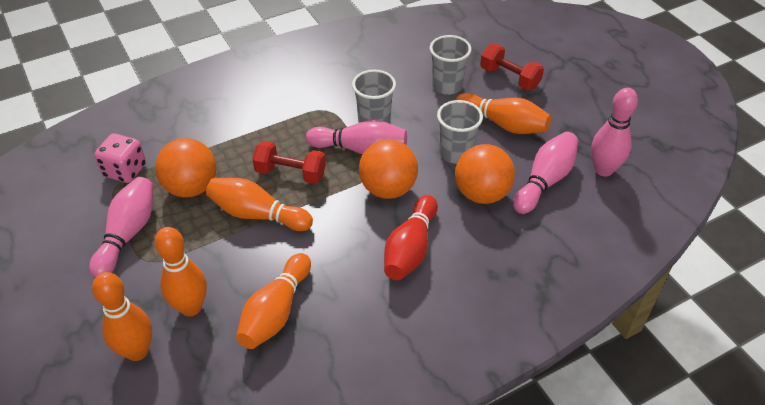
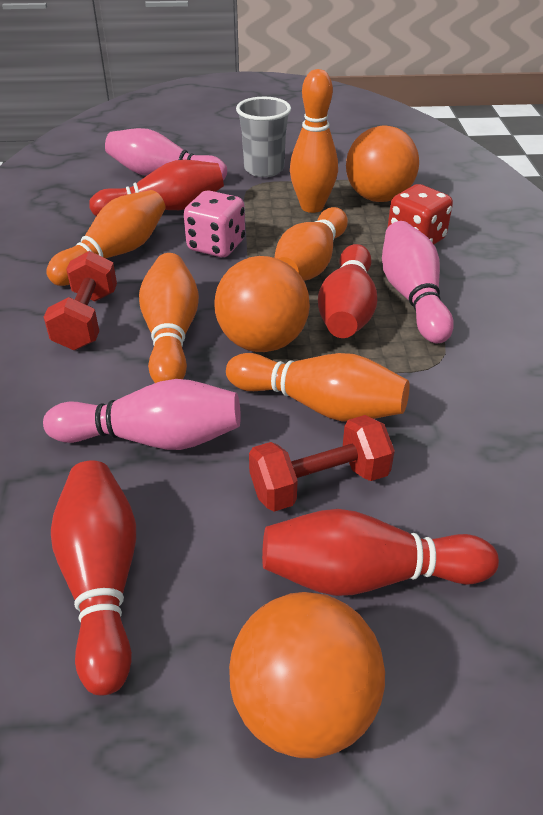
grey cup: 3 -> 1
pink bowling pin: 4 -> 3
red bowling pin: 1 -> 4
red dice: 0 -> 1

